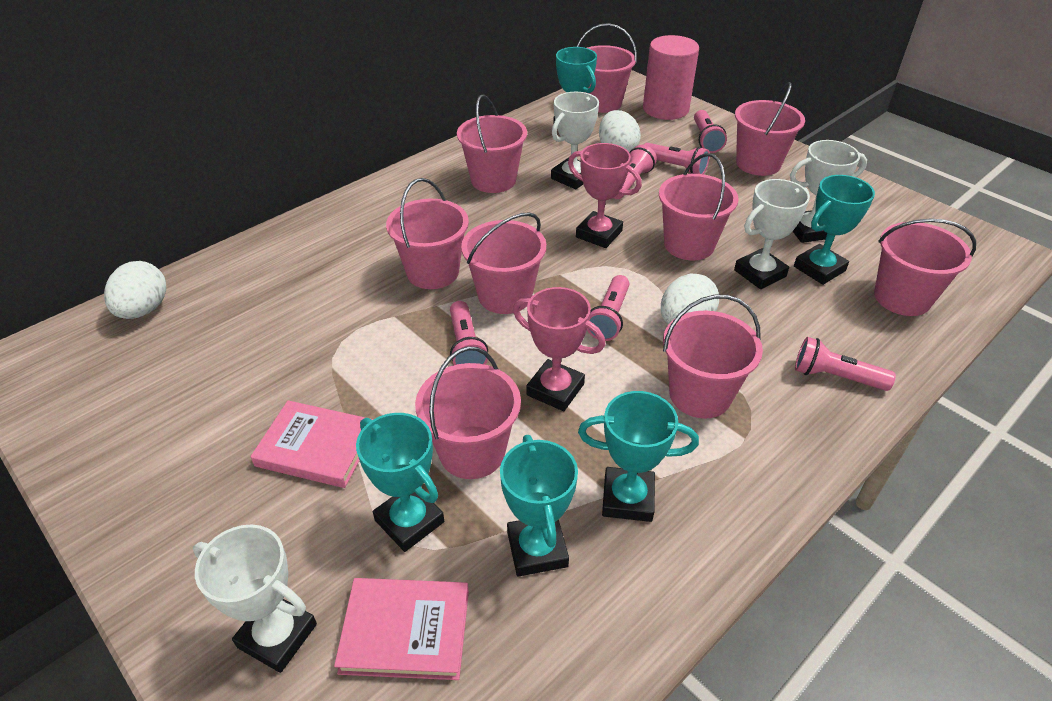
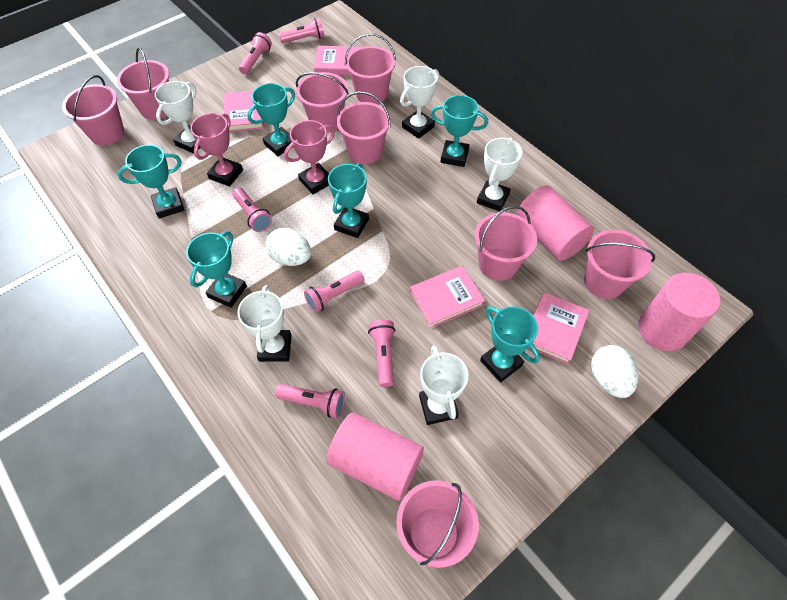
pink book: 2 -> 4
pink bucket: 9 -> 8
pink cylinder: 1 -> 3
turquoise trophy: 5 -> 6
white egg: 3 -> 2
white trophy: 4 -> 5

